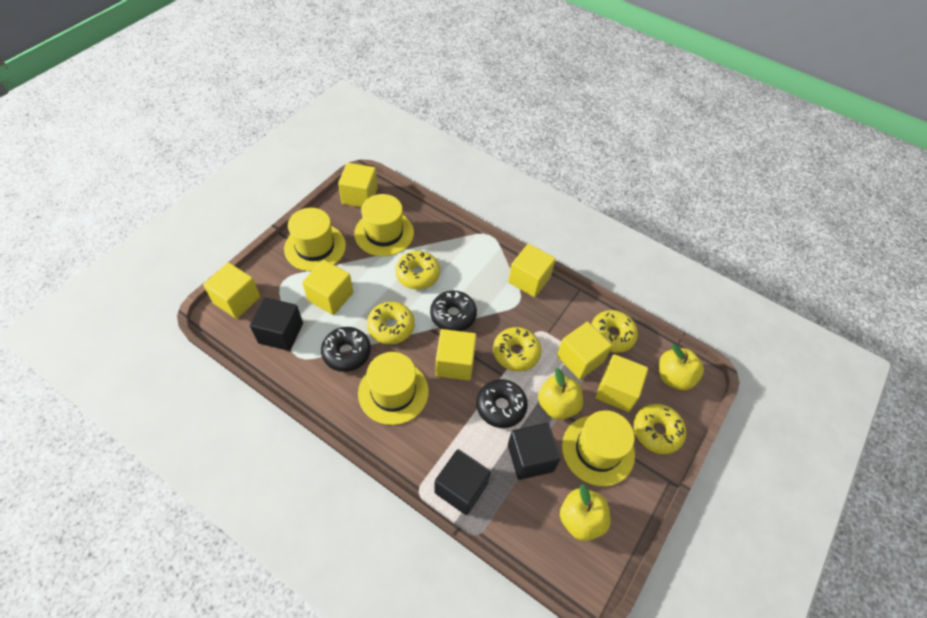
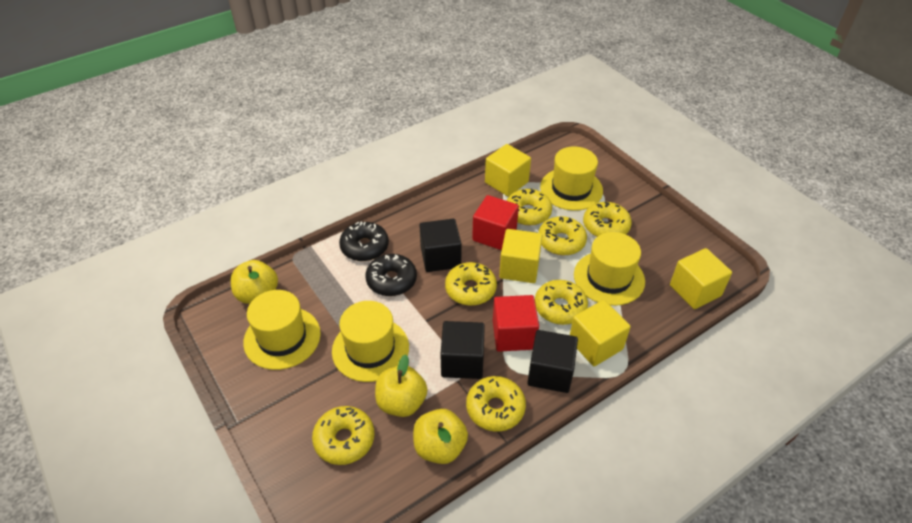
black donut: 3 -> 2
red cube: 0 -> 2
yellow cube: 7 -> 4
yellow donut: 5 -> 7

